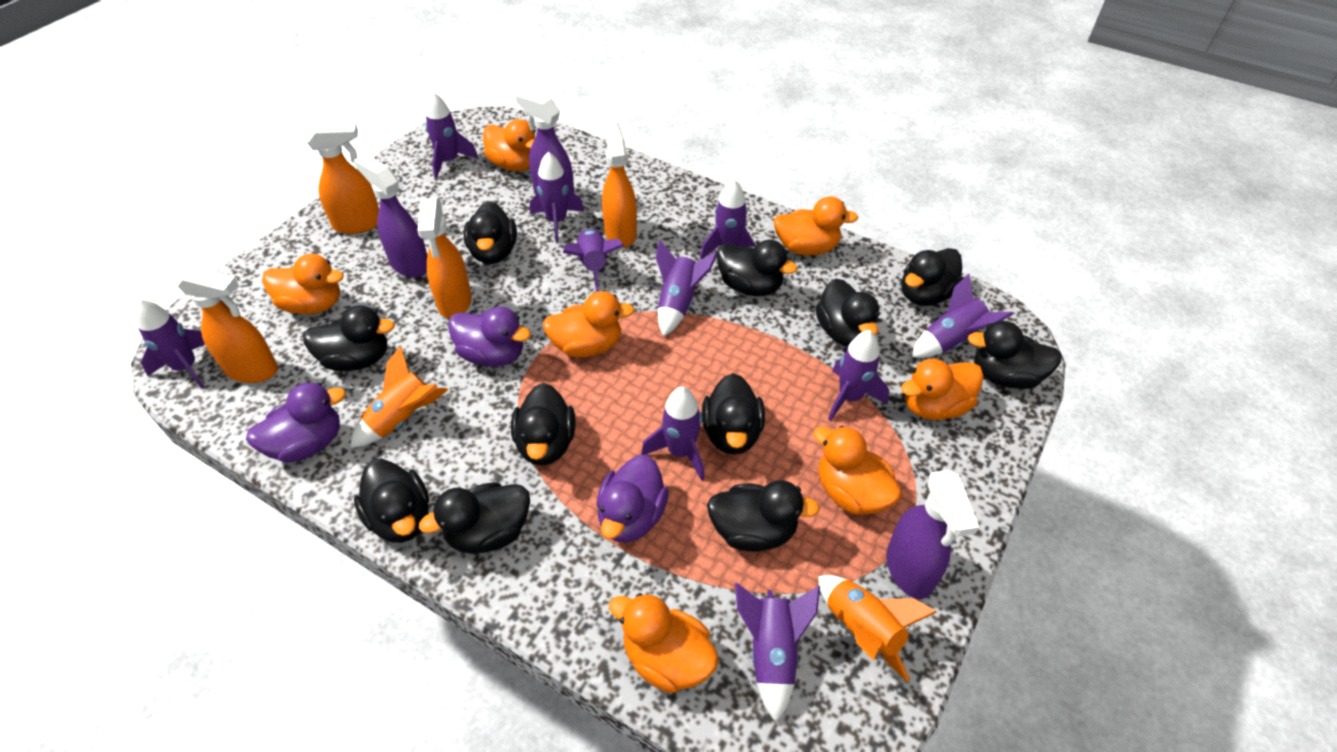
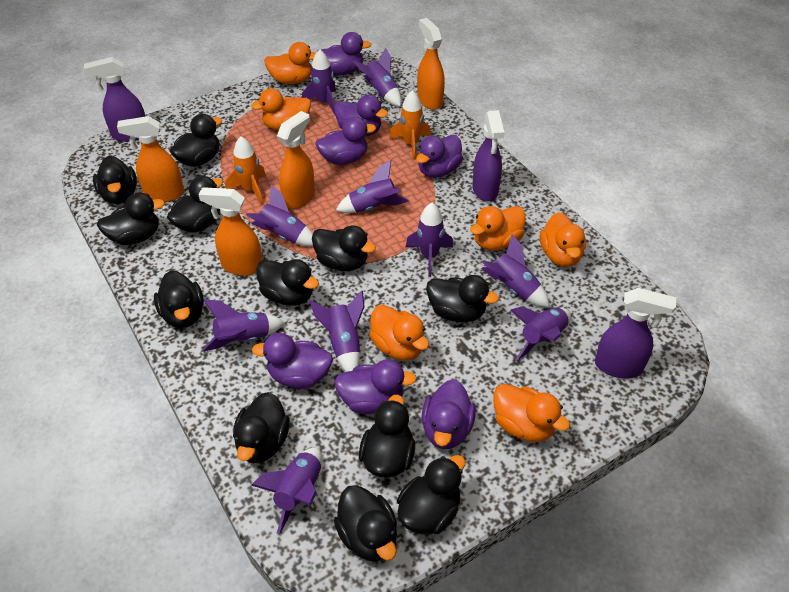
black duck: 11 -> 12
orange duck: 7 -> 6
purple duck: 3 -> 7

